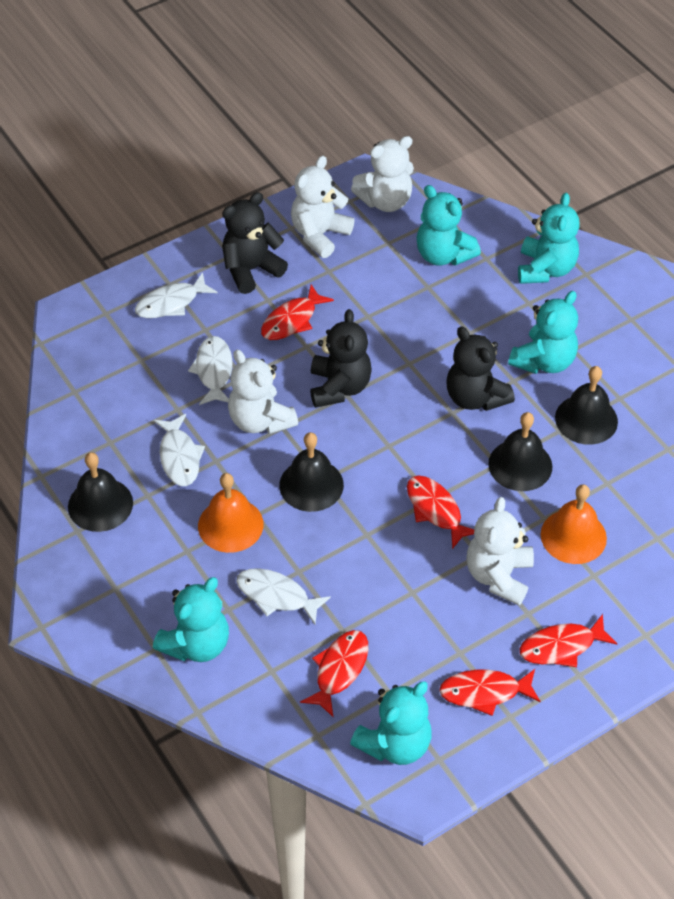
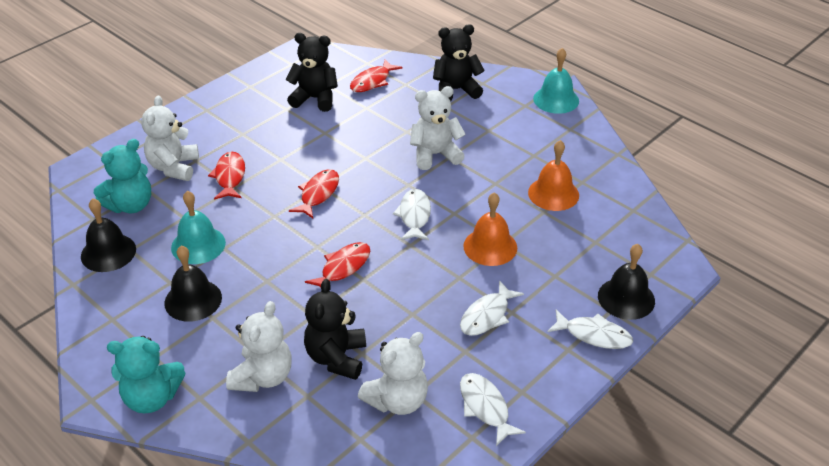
black bell: 4 -> 3
red fish: 5 -> 4
turquoise bell: 0 -> 2
turquoise teddy bear: 5 -> 2

